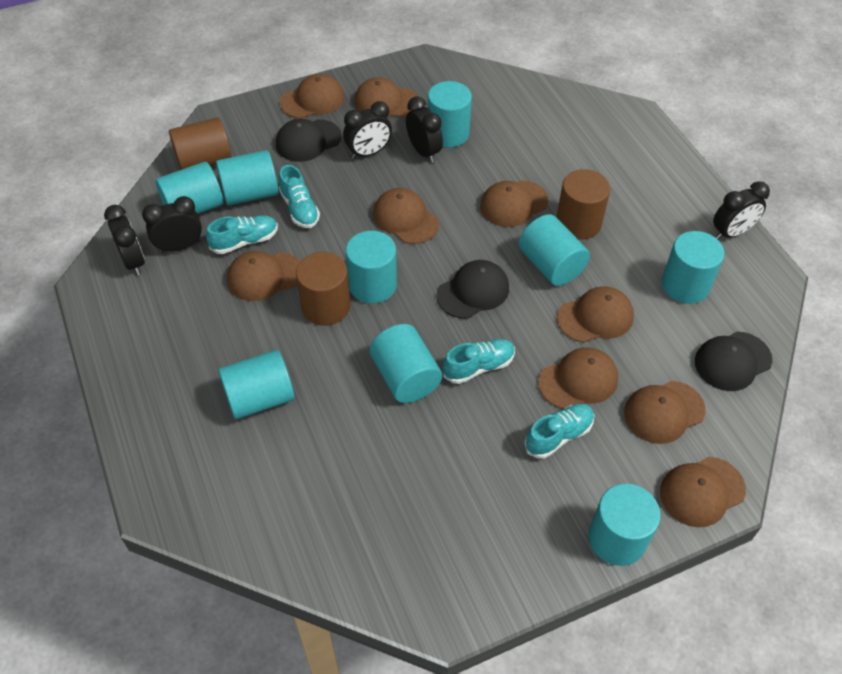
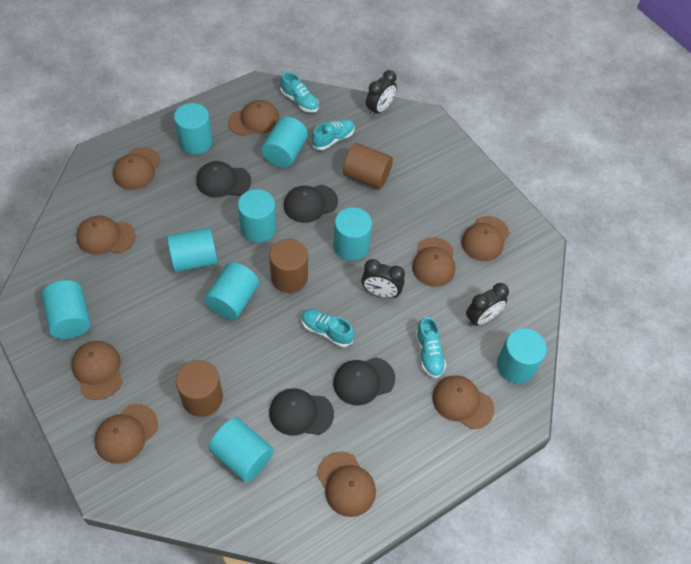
black cap: 3 -> 4
black clock: 5 -> 3

